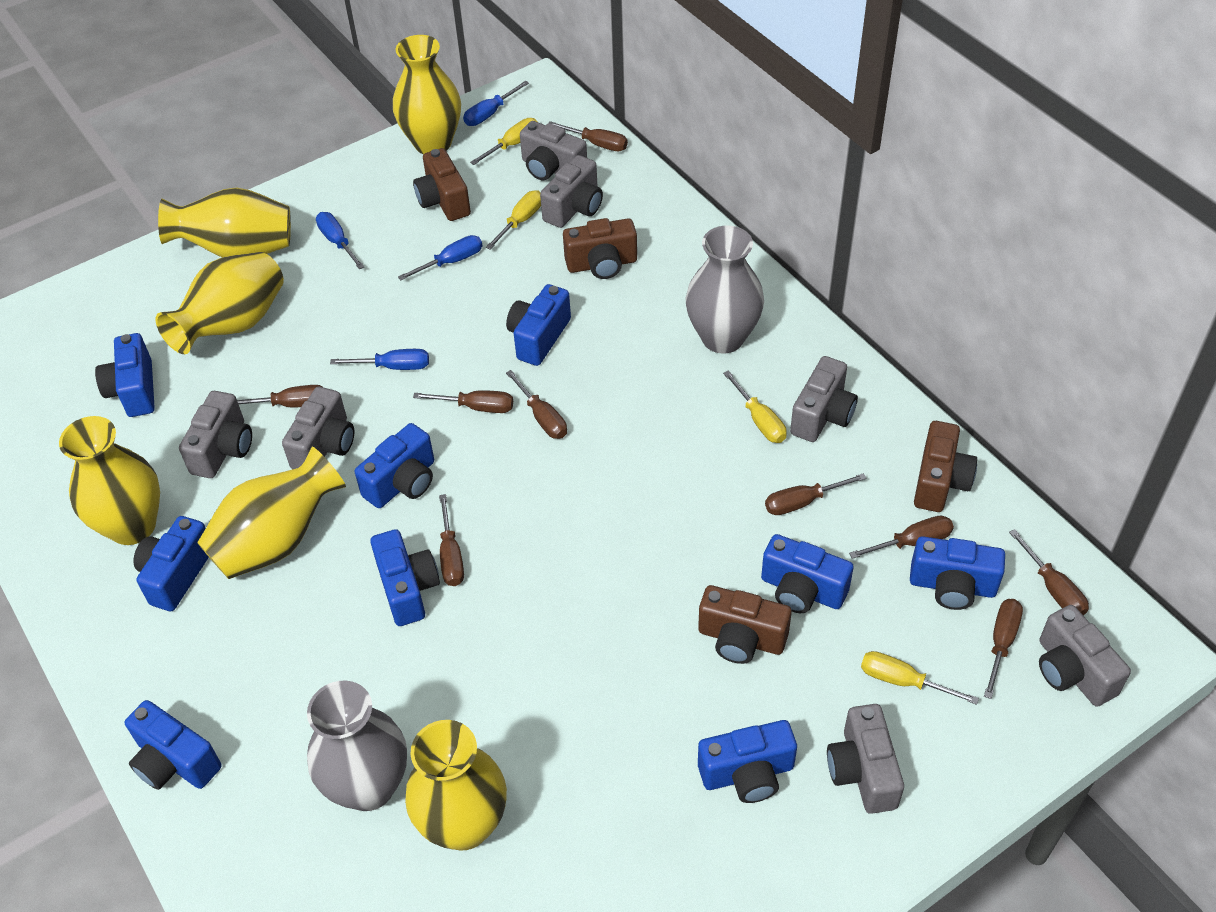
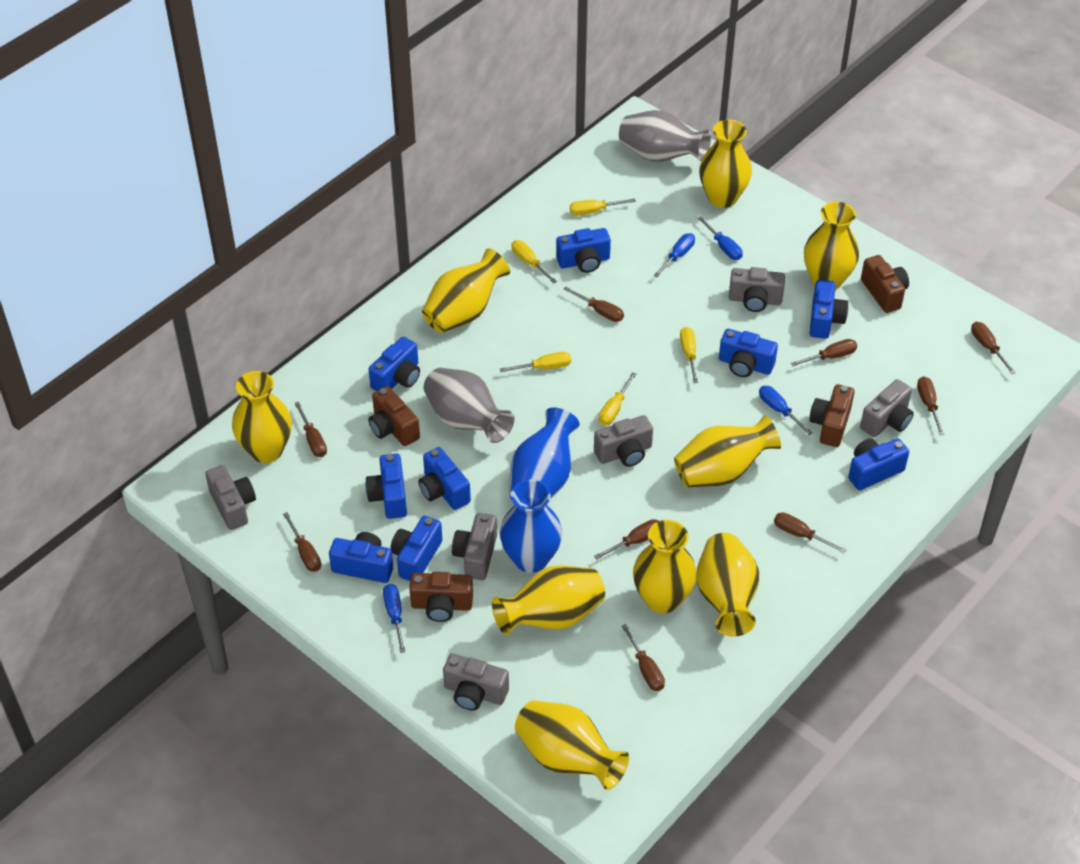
blue vase: 0 -> 2
grey camera: 7 -> 6
yellow screwdriver: 4 -> 5
yellow vase: 6 -> 9

